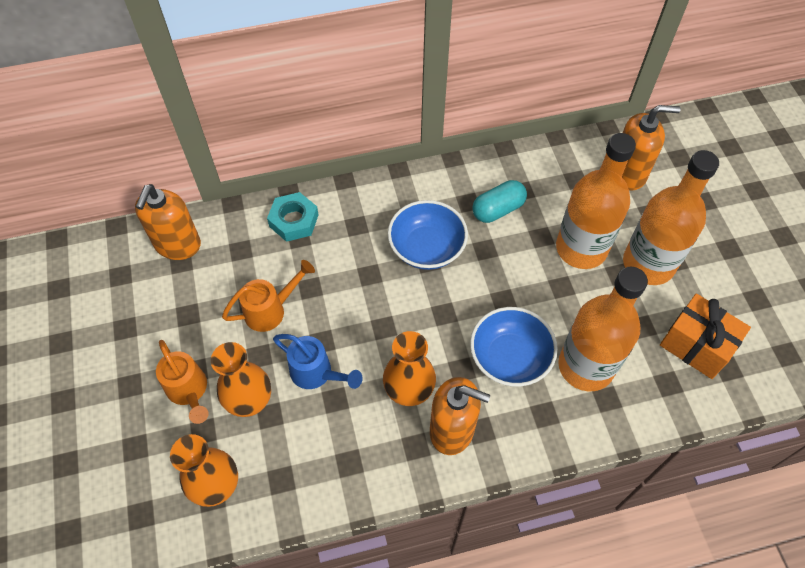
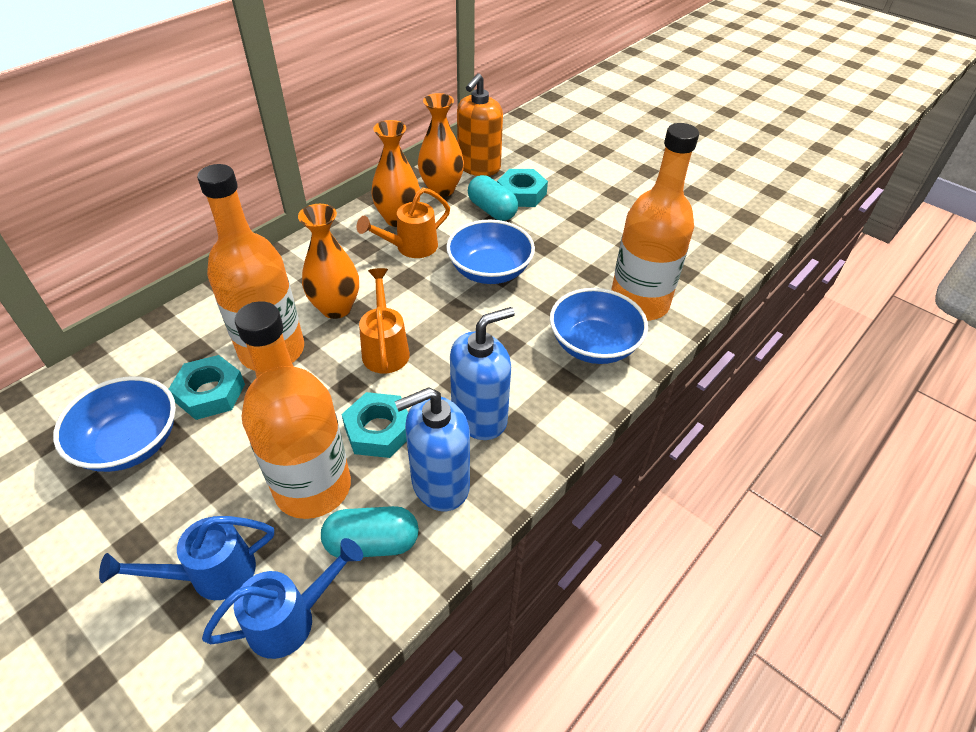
blue bowl: 2 -> 3
blue soap dispenser: 0 -> 2
blue watering can: 1 -> 2
orange gift: 1 -> 0
orange soap dispenser: 3 -> 1
turquoise capsule: 1 -> 2
turquoise nut: 1 -> 3

